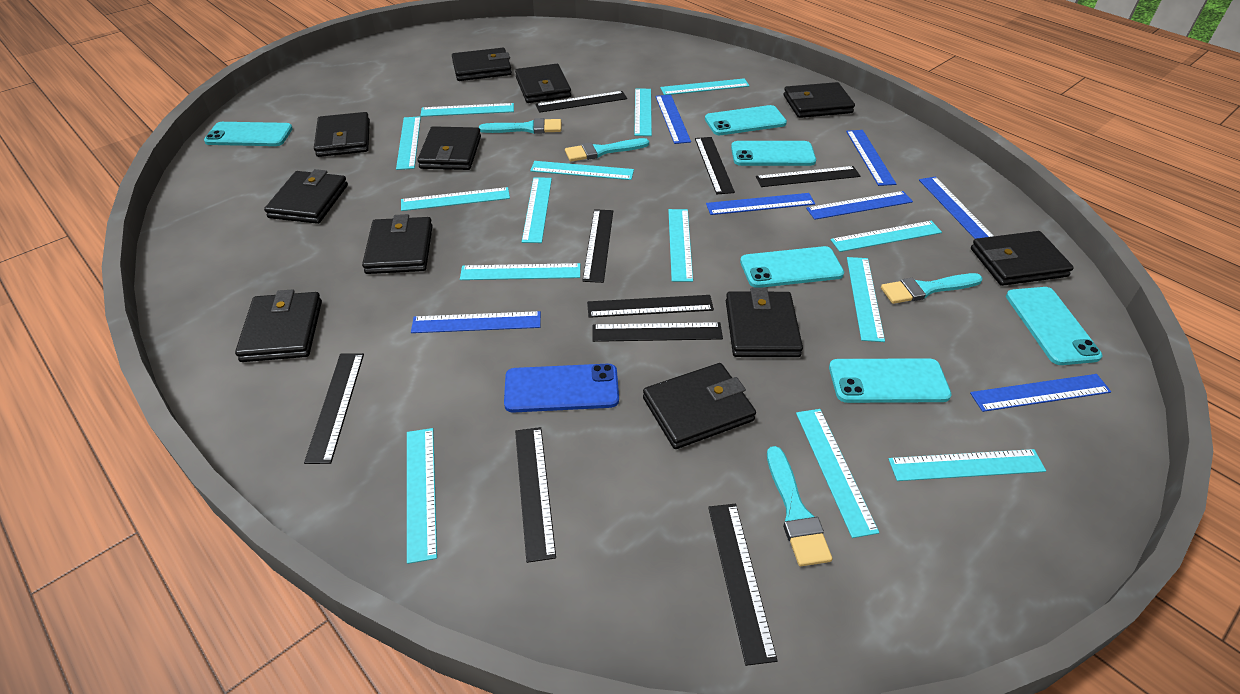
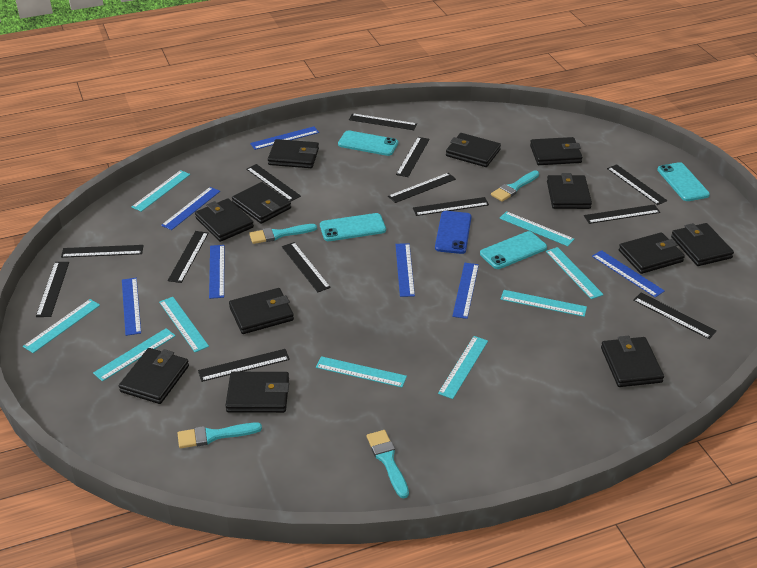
black ruler: 9 -> 13
black wallet: 11 -> 12
turquoise phone: 6 -> 4
turquoise ruler: 14 -> 9

